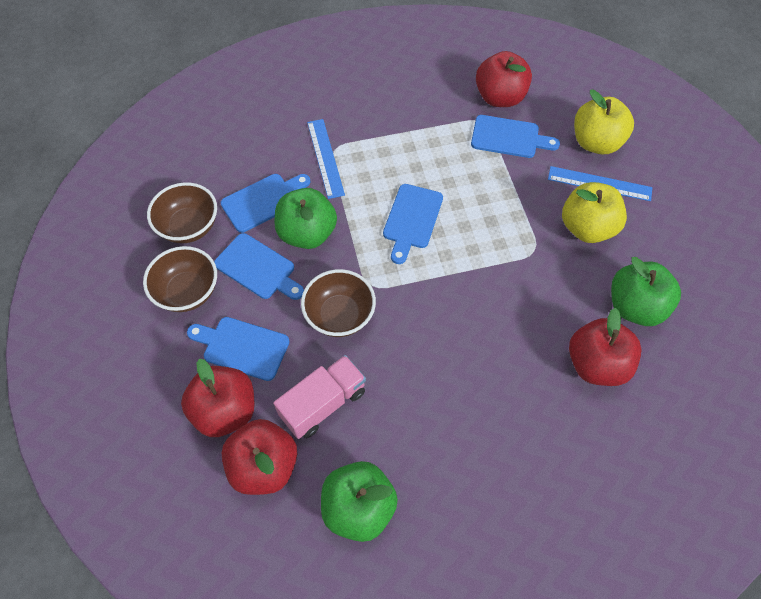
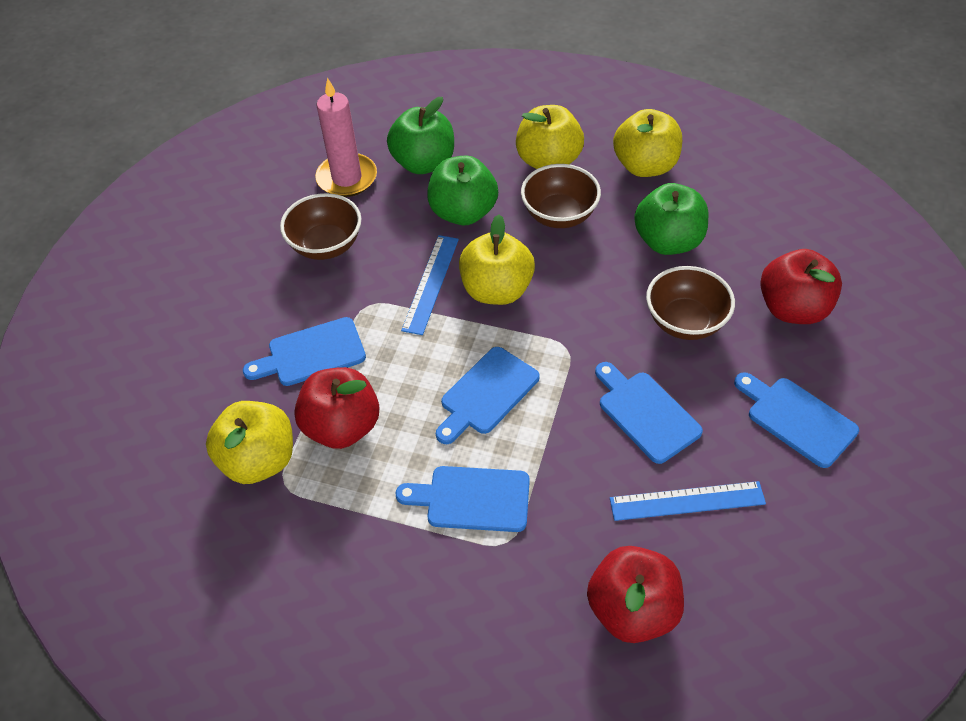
pink candle: 0 -> 1
pink truck: 1 -> 0
red apple: 4 -> 3
yellow apple: 2 -> 4

